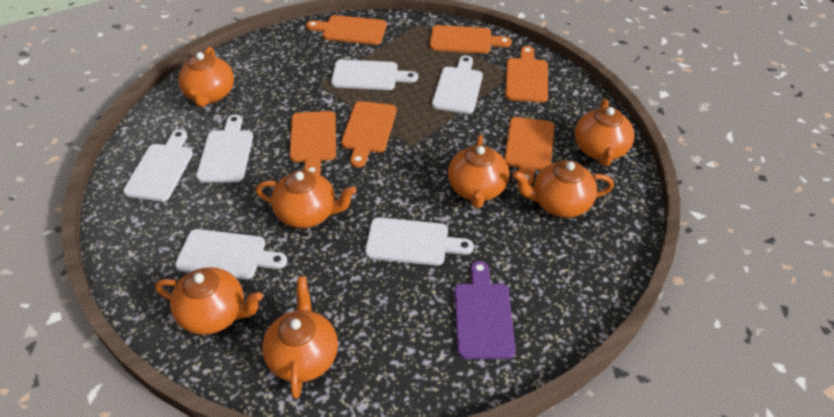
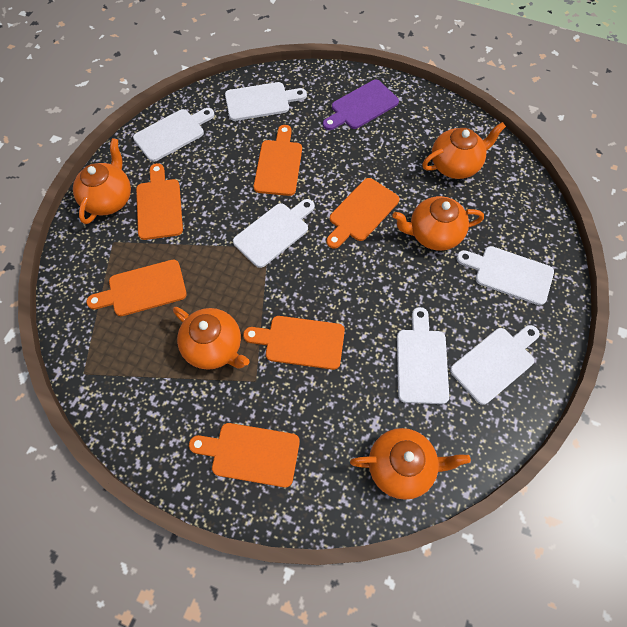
orange teapot: 7 -> 5

